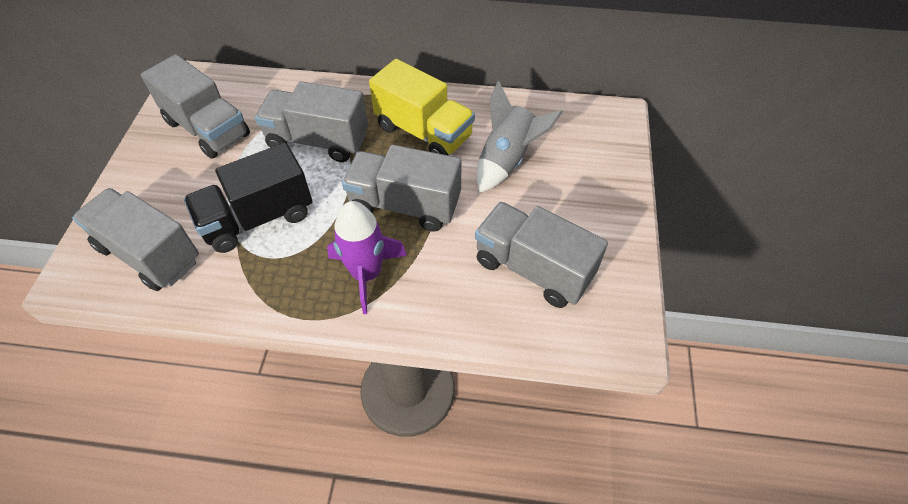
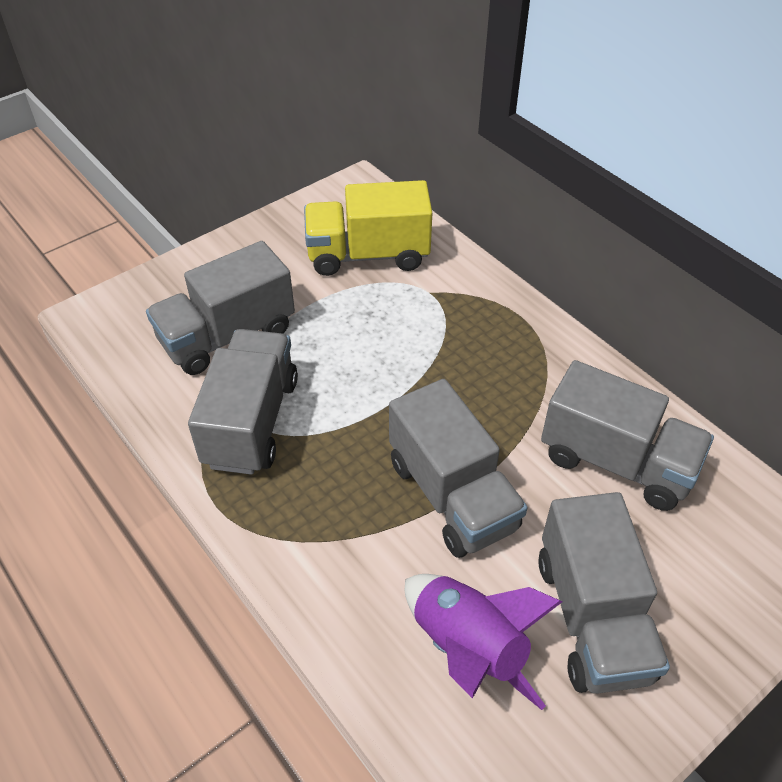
black truck: 1 -> 0
grey rocket: 1 -> 0

